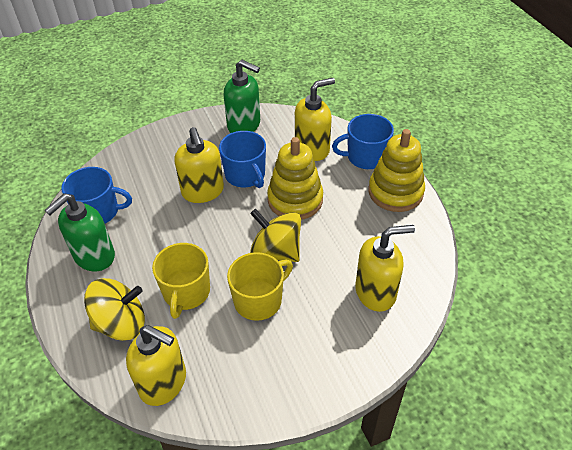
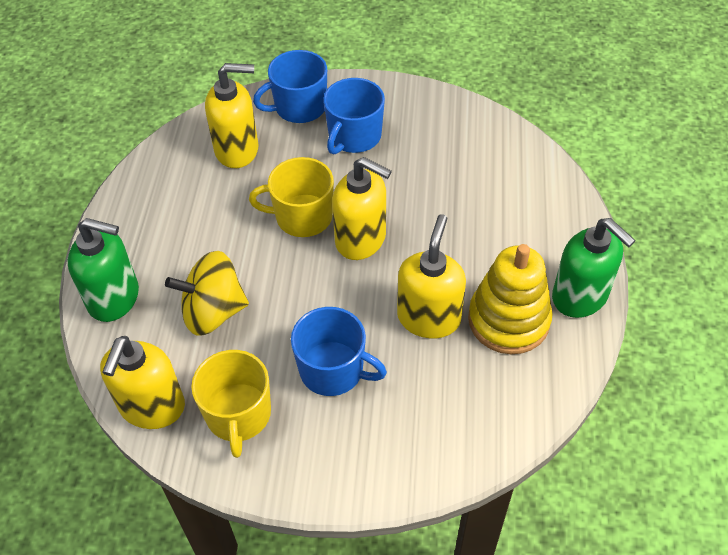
yellow spinning top: 2 -> 1
yellow stacking toy: 2 -> 1

